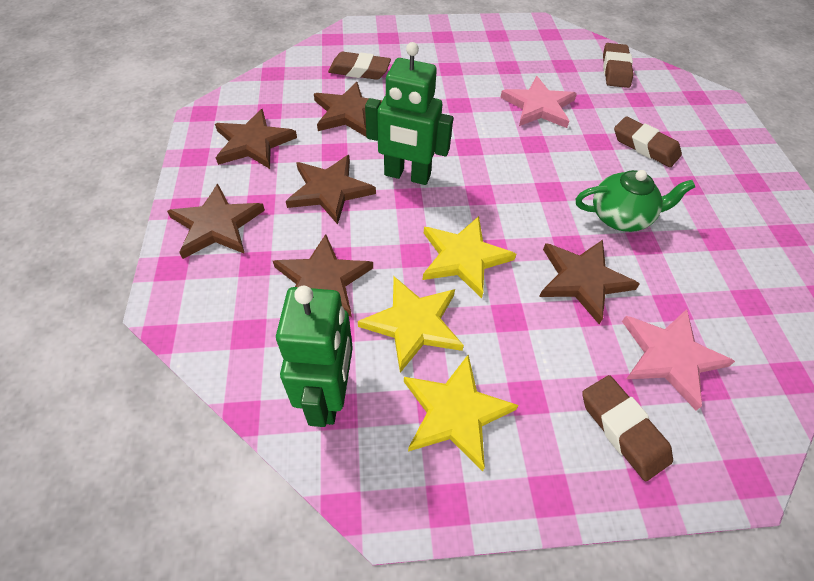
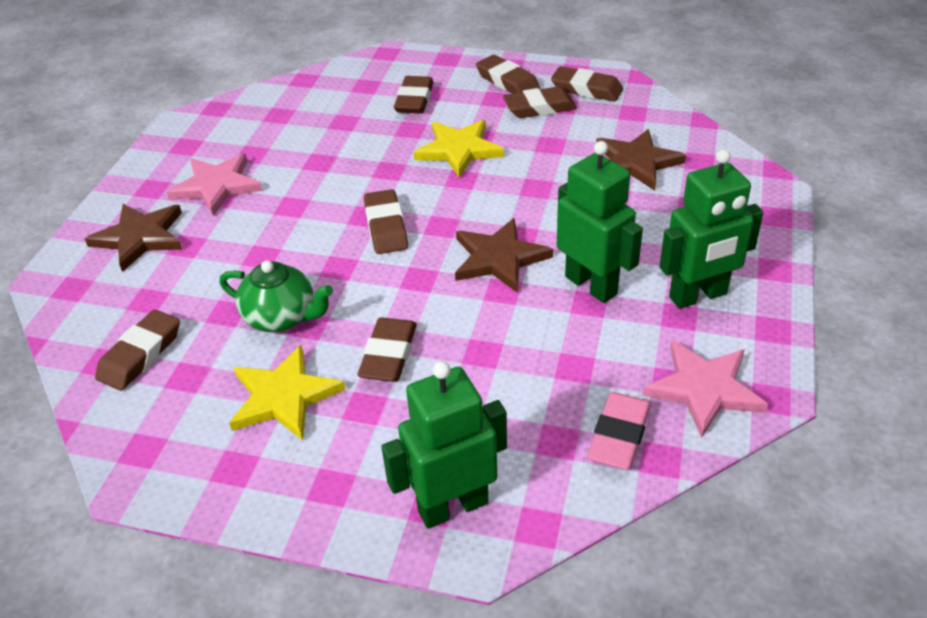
brown eraser: 4 -> 7
brown star: 6 -> 3
green robot: 2 -> 3
pink eraser: 0 -> 1
yellow star: 3 -> 2

